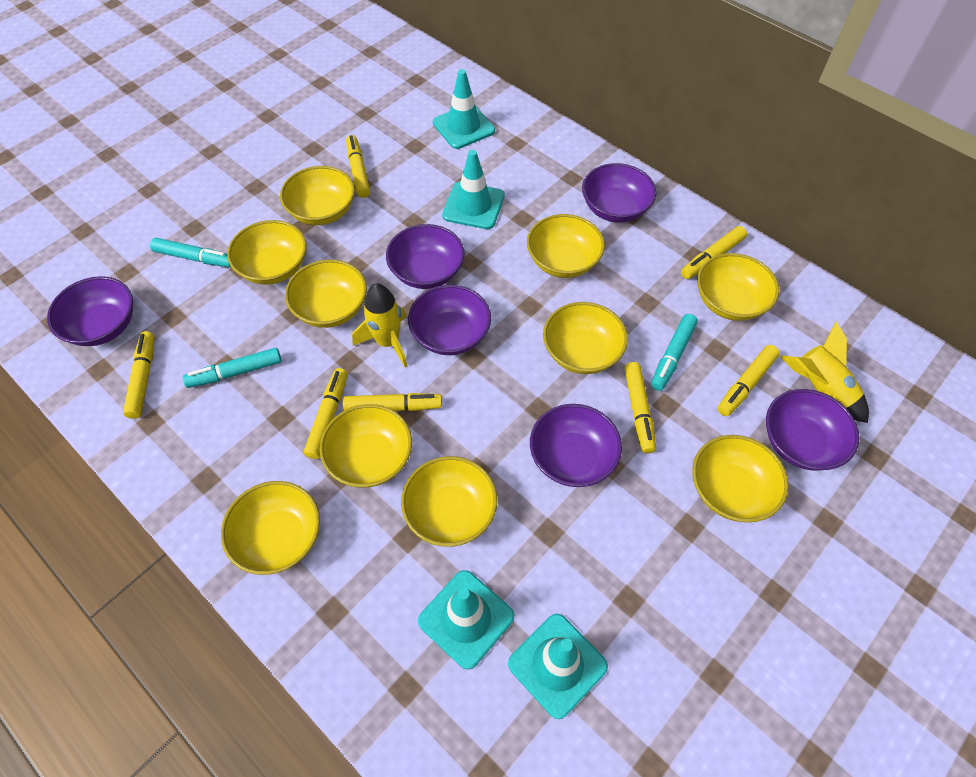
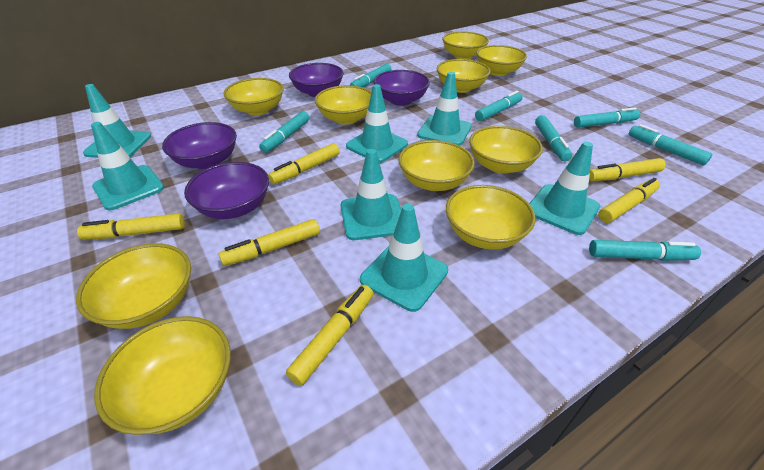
purple bowl: 6 -> 4
turquoise marker: 3 -> 7
turquoise traffic cone: 4 -> 7
yellow marker: 7 -> 6
yellow rocket: 2 -> 0

